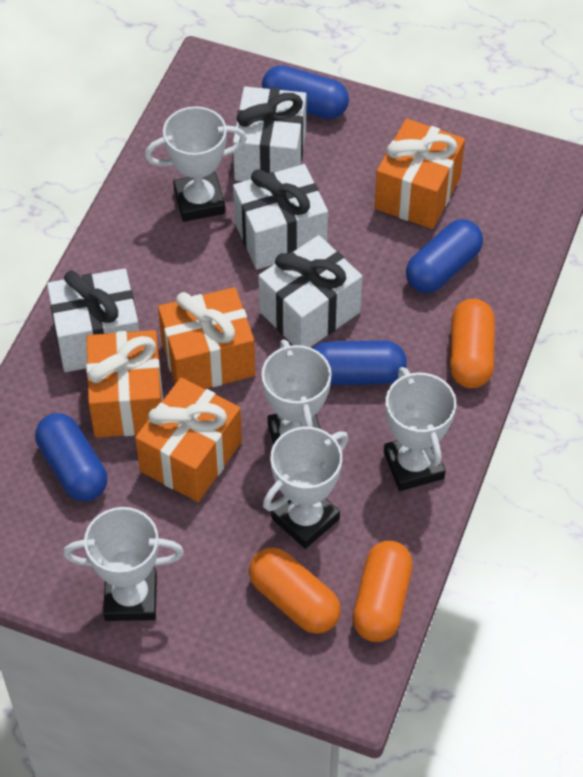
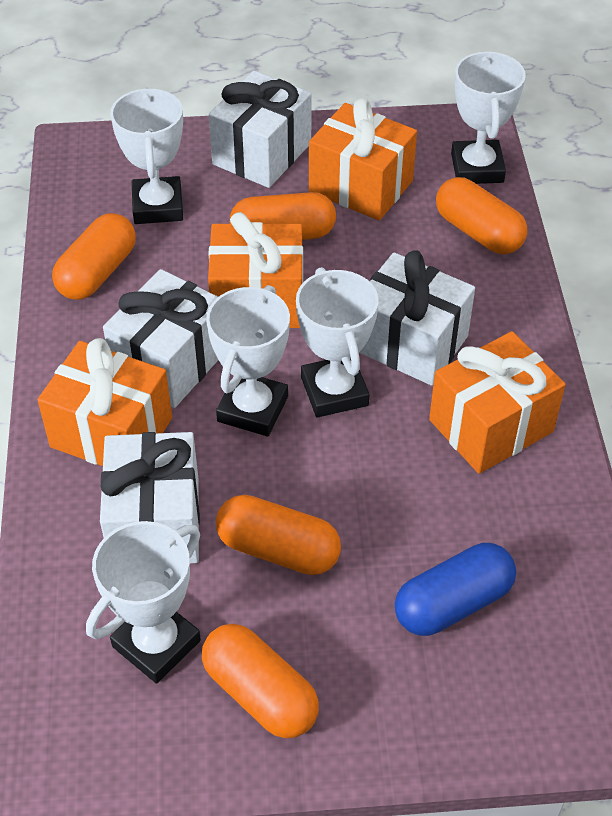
blue capsule: 4 -> 1
orange capsule: 3 -> 5

